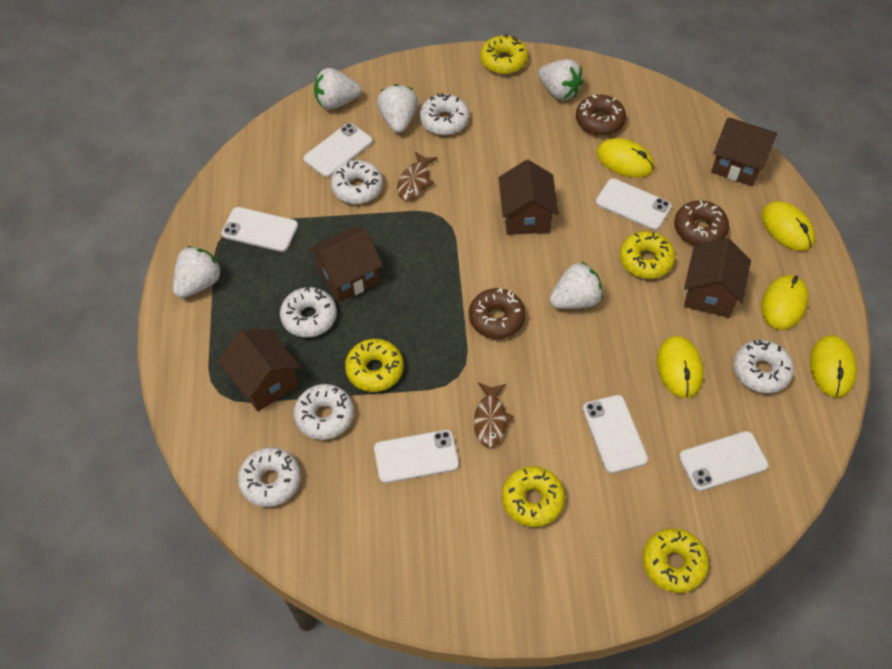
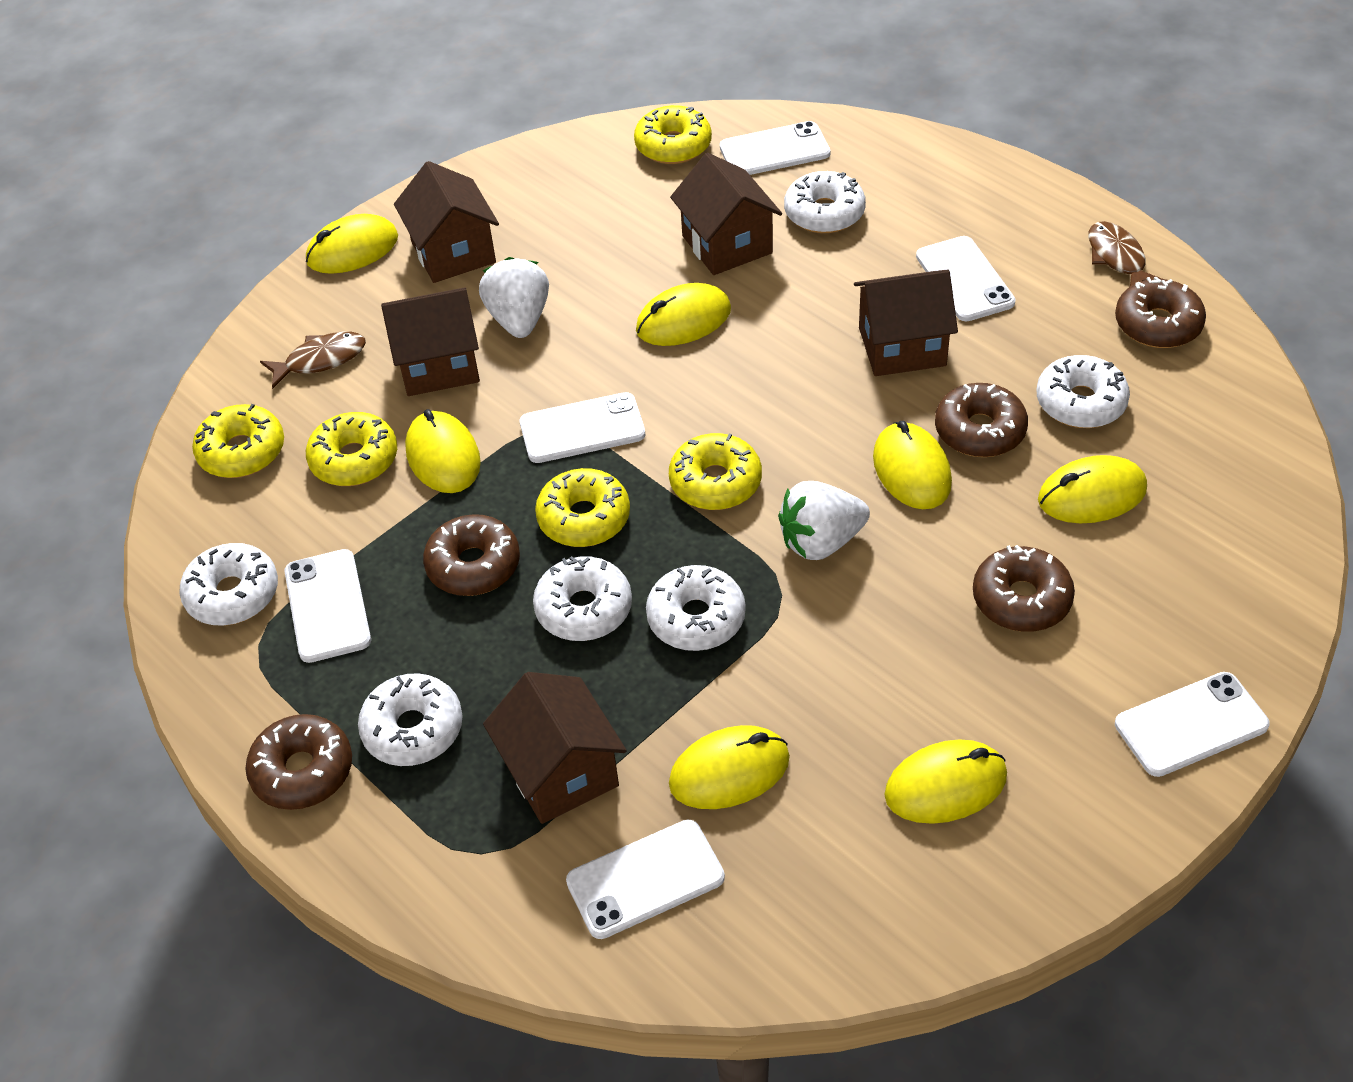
brown donut: 3 -> 5
white strawberry: 5 -> 2
yellow mouse: 5 -> 7

